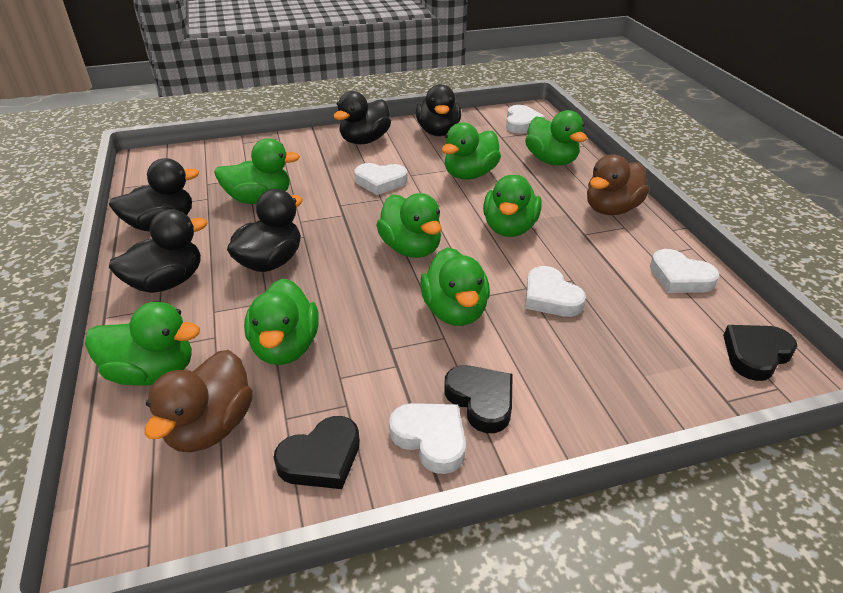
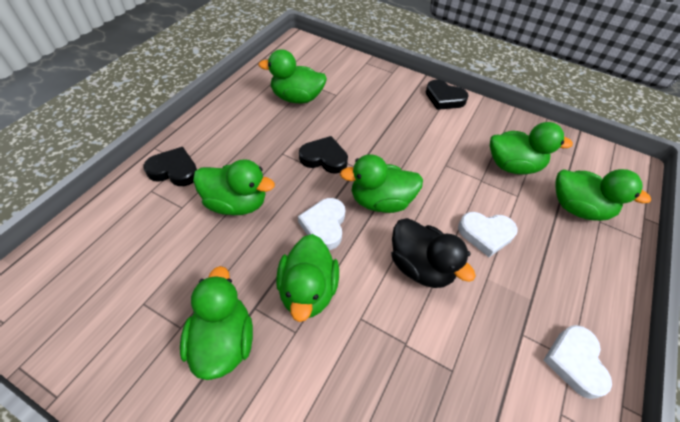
black duck: 5 -> 1
brown duck: 2 -> 0
green duck: 8 -> 7
white heart: 5 -> 3

